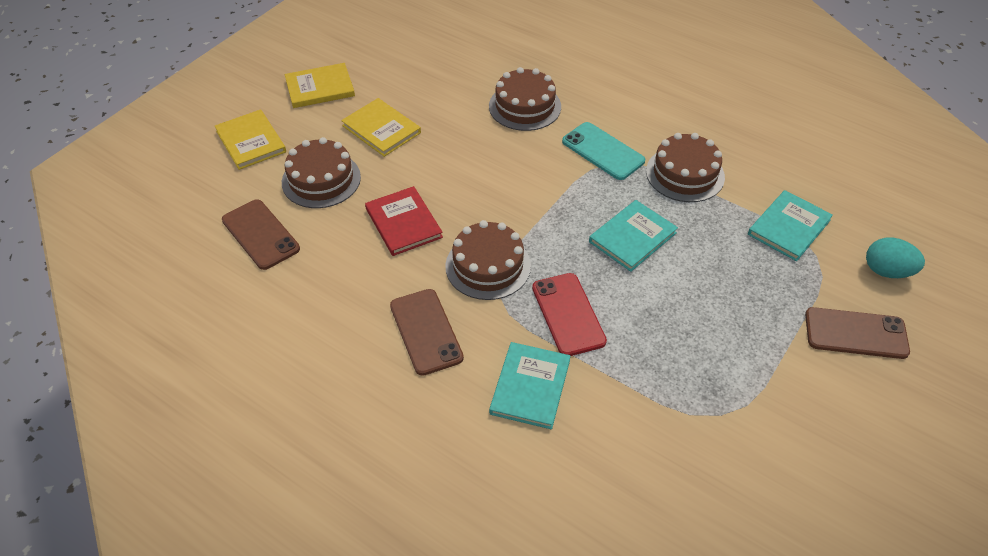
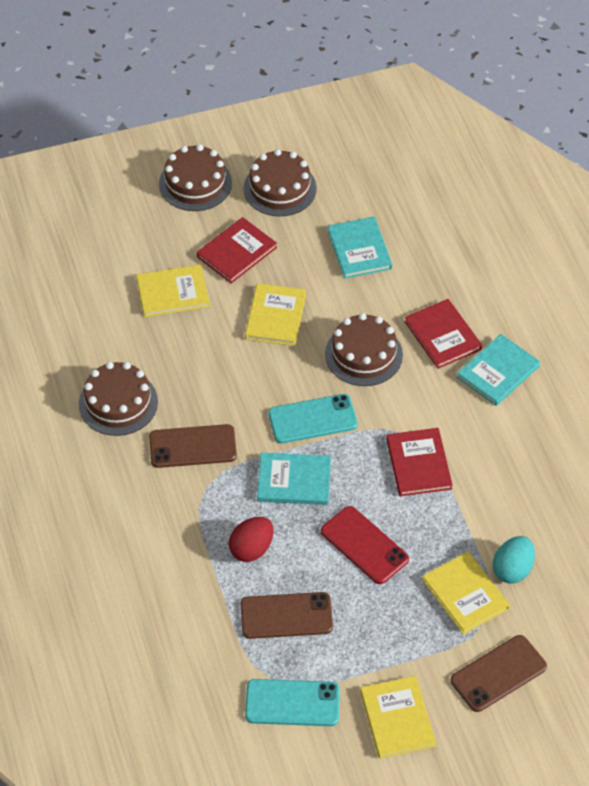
red book: 1 -> 3
red egg: 0 -> 1
turquoise phone: 1 -> 2
yellow book: 3 -> 4

